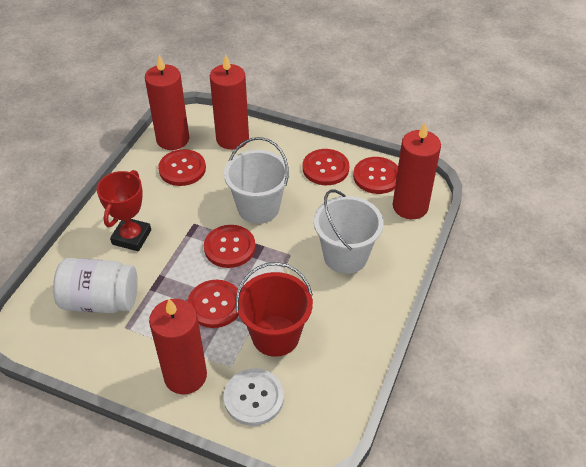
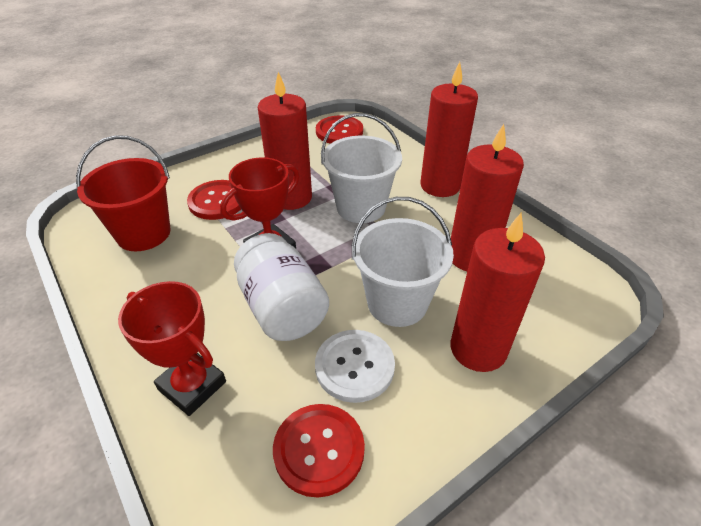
red button: 5 -> 3
red trophy: 1 -> 2

